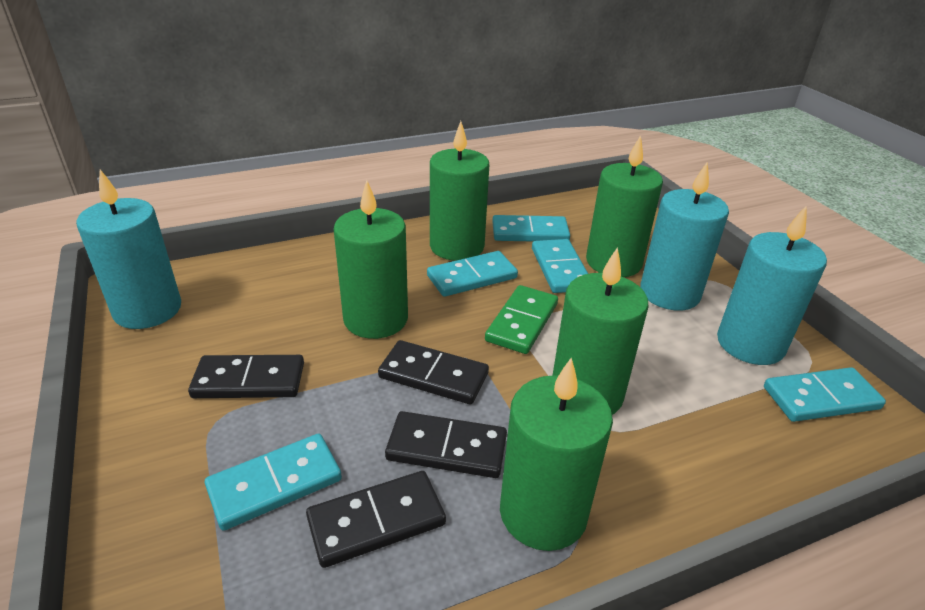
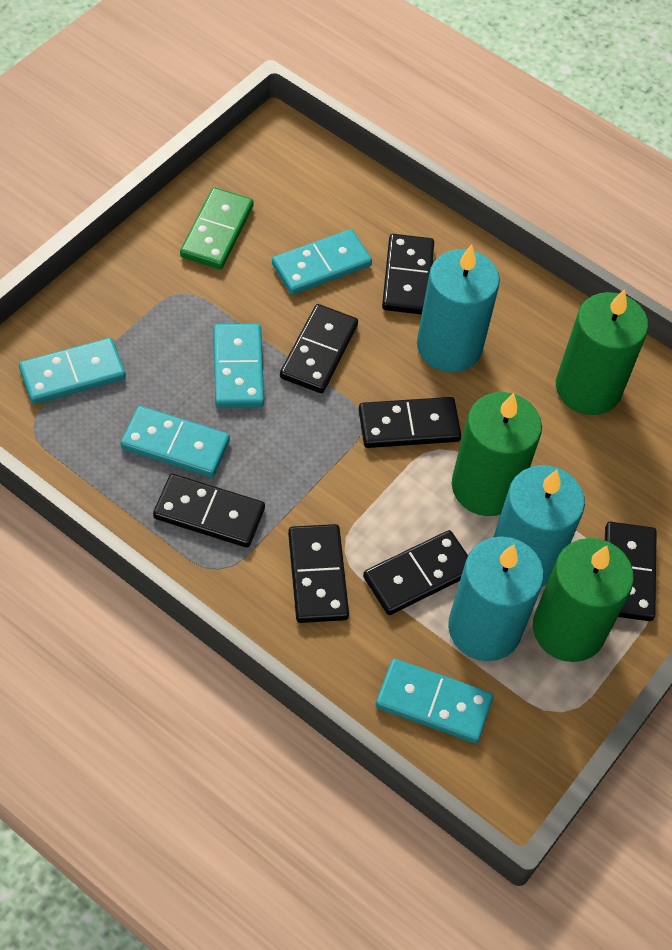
black domino: 4 -> 7
green candle: 5 -> 3

